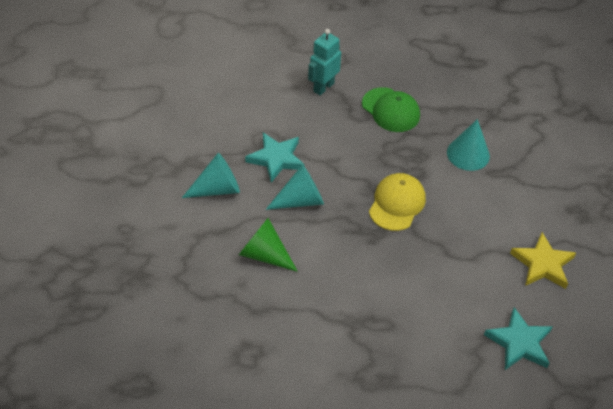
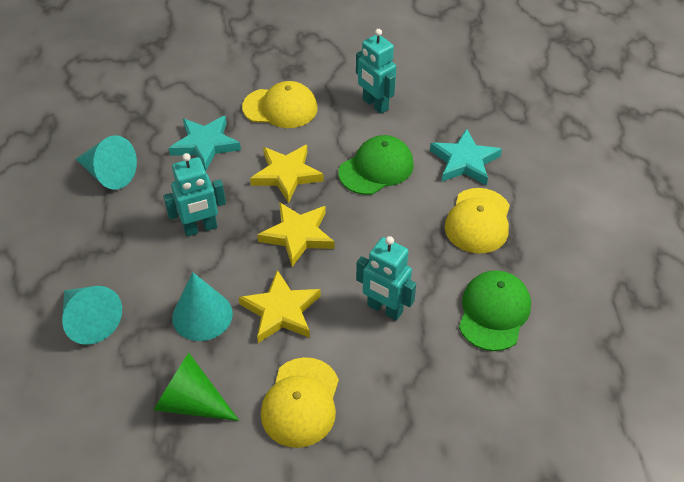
green cap: 1 -> 2
turquoise robot: 1 -> 3
yellow cap: 1 -> 3
yellow star: 1 -> 3

